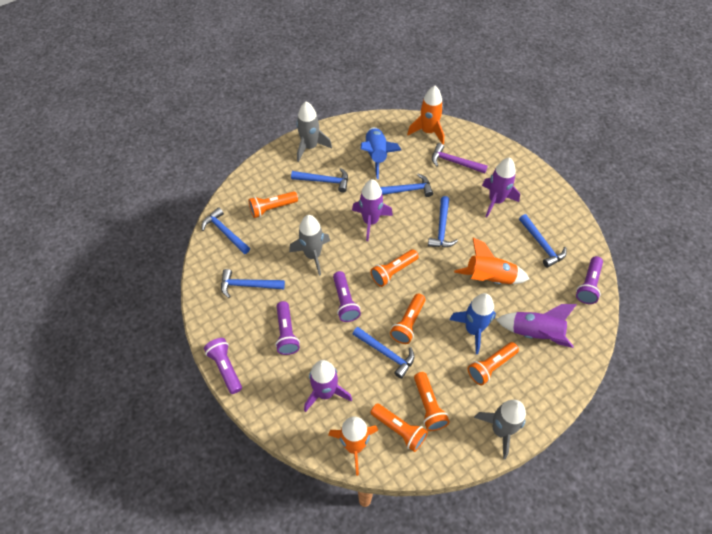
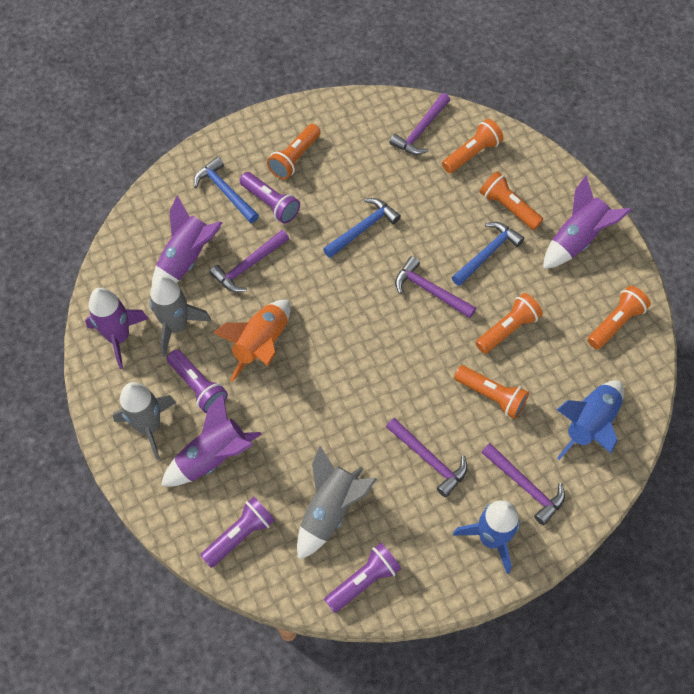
blue hammer: 7 -> 3
orange rocket: 3 -> 1
purple hammer: 1 -> 5

